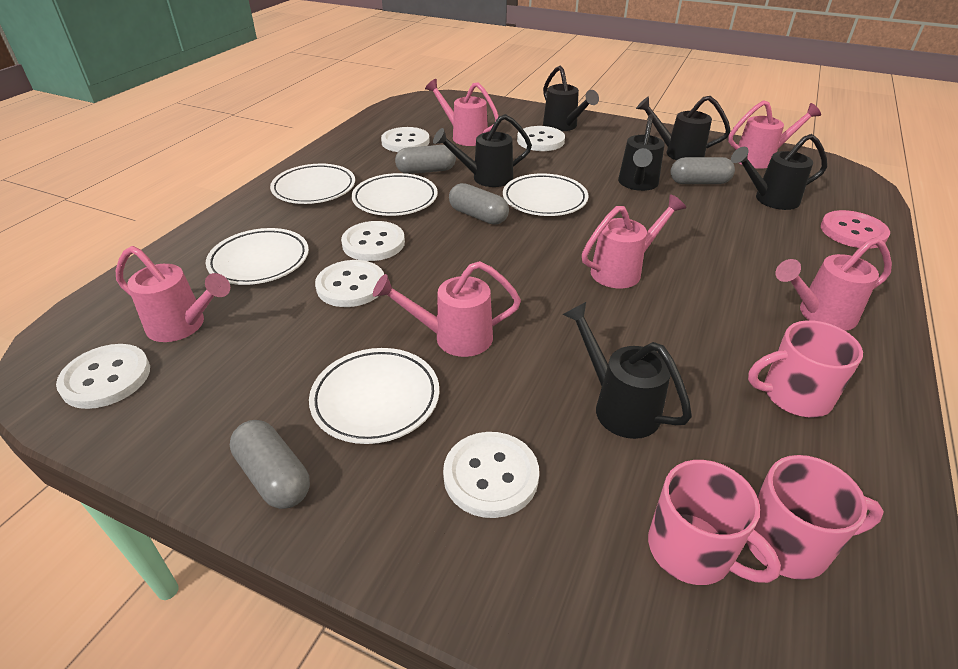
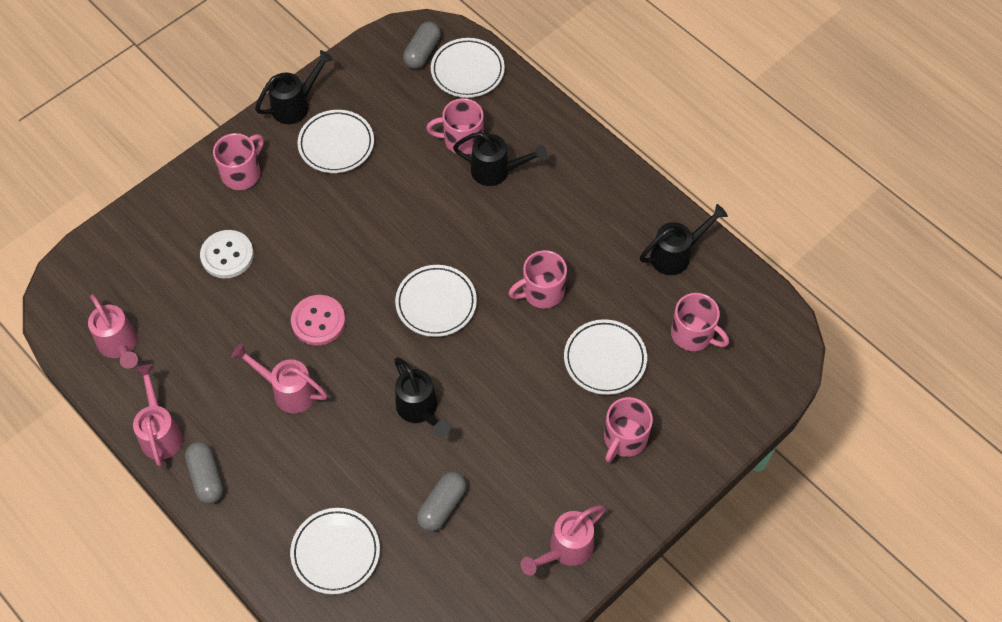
black watering can: 6 -> 4
grey capsule: 4 -> 3
pink mug: 3 -> 5
pink watering can: 6 -> 4
white button: 6 -> 1

